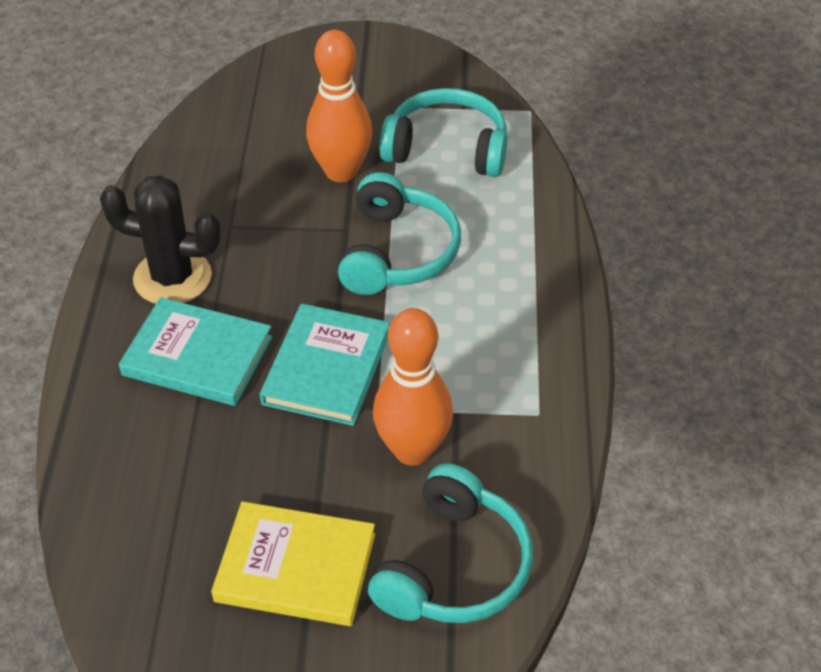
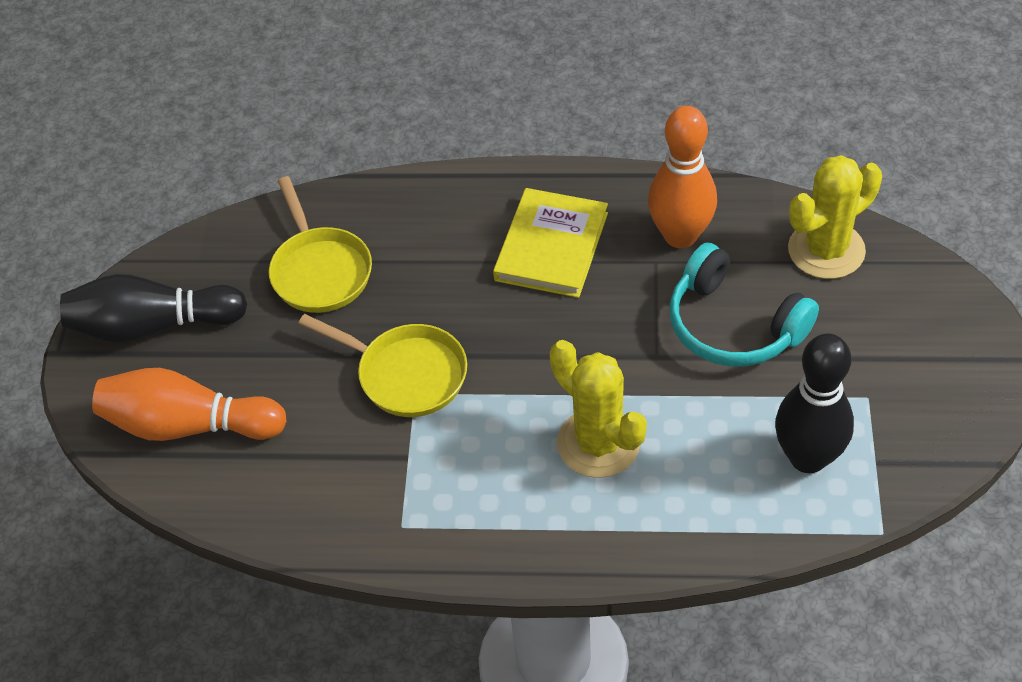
black bowling pin: 0 -> 2
black cactus: 1 -> 0
turquoise book: 2 -> 0
turquoise headphones: 3 -> 1
yellow cactus: 0 -> 2
yellow pan: 0 -> 2

